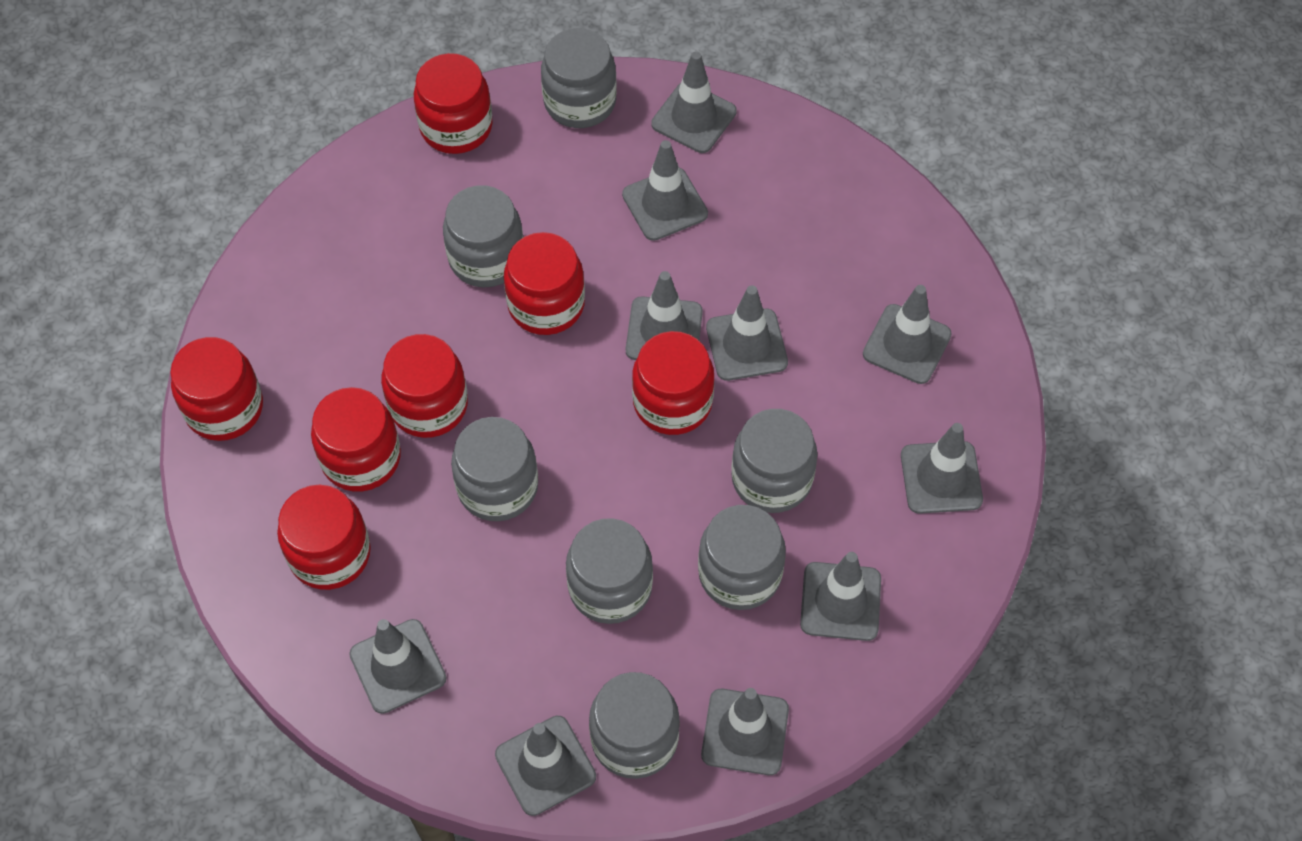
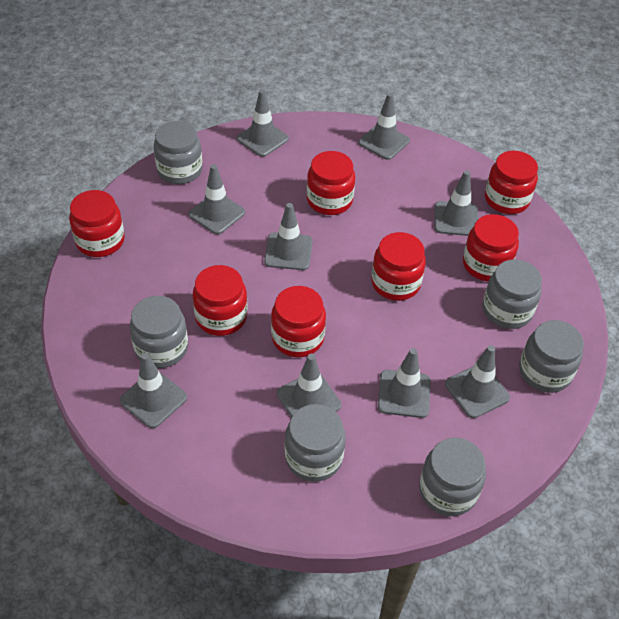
grey jar: 7 -> 6
grey traffic cone: 10 -> 9

